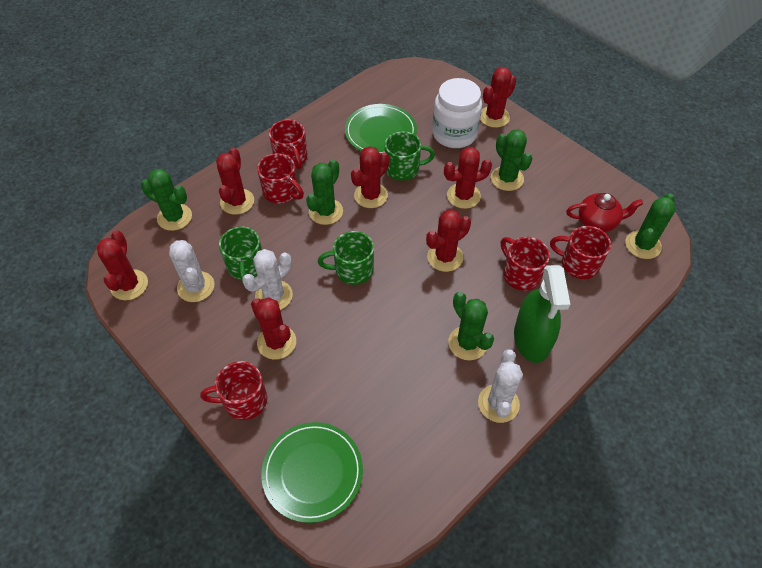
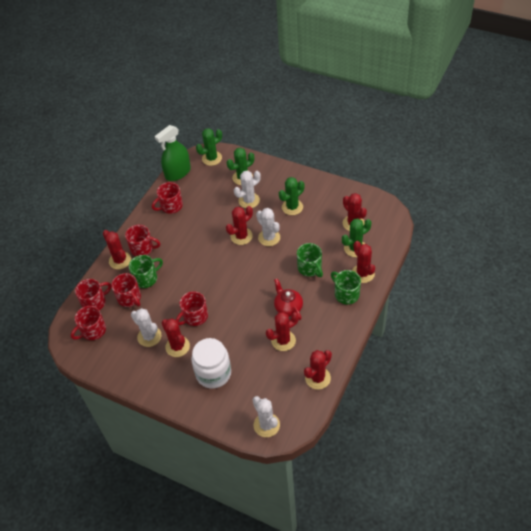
green cactus: 5 -> 4
green plate: 2 -> 0
red mug: 5 -> 6
white cactus: 3 -> 4

